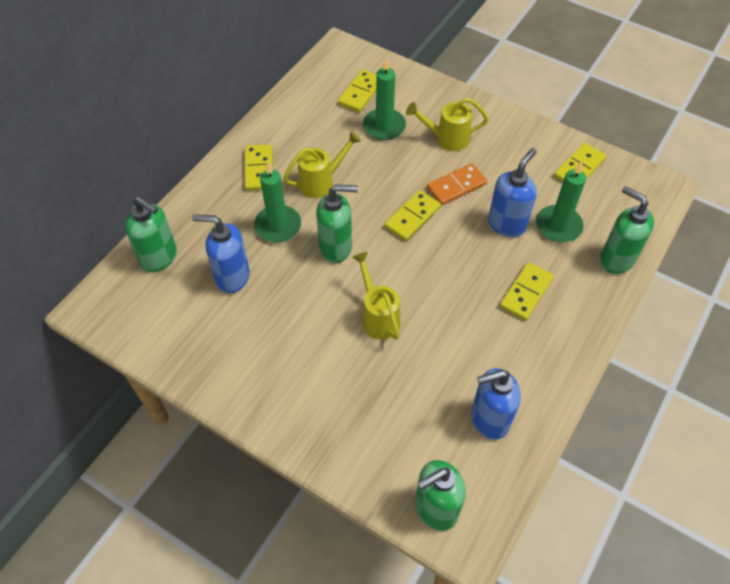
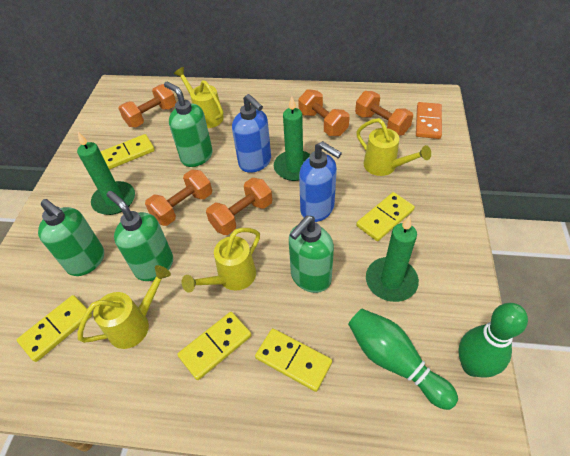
blue soap dispenser: 3 -> 2
green bowling pin: 0 -> 2
orange dumbbell: 0 -> 5
yellow watering can: 3 -> 4

